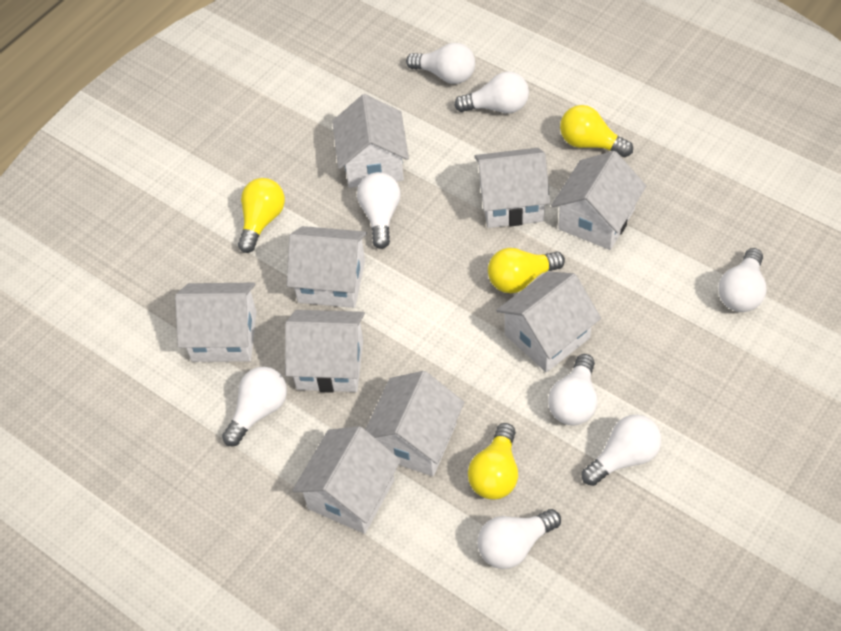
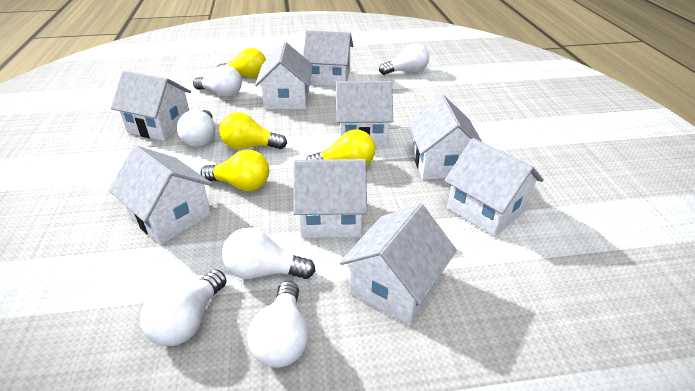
white light bulb: 8 -> 6

